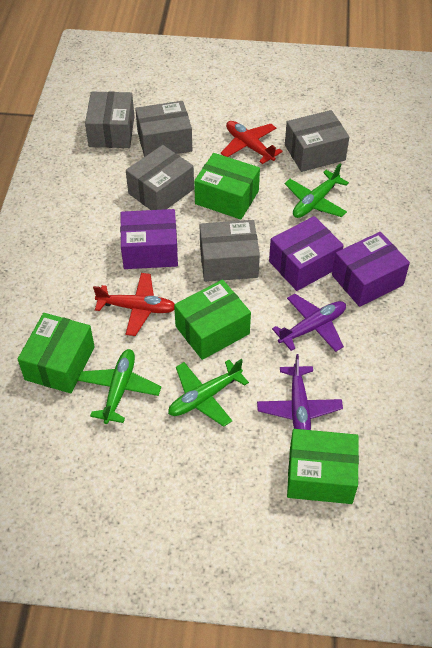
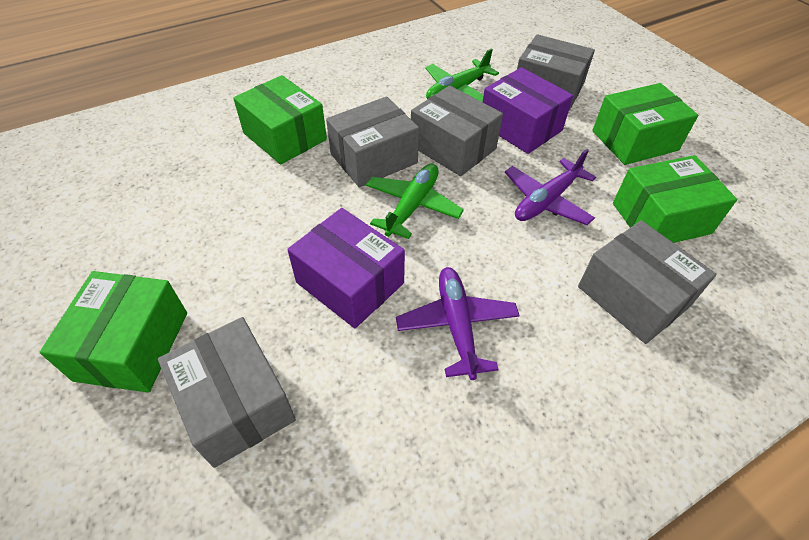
green plane: 3 -> 2
purple box: 3 -> 2
red plane: 2 -> 0

